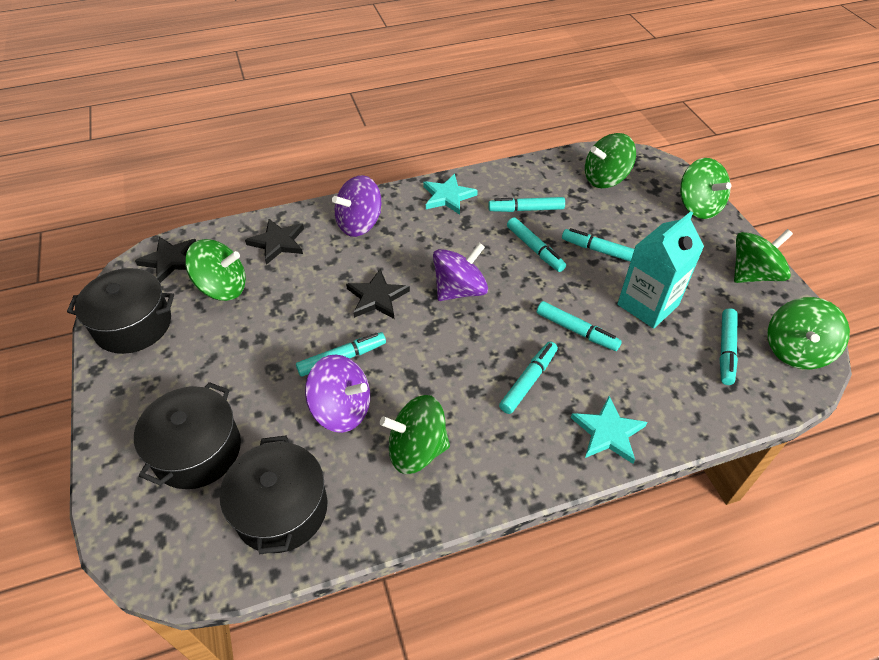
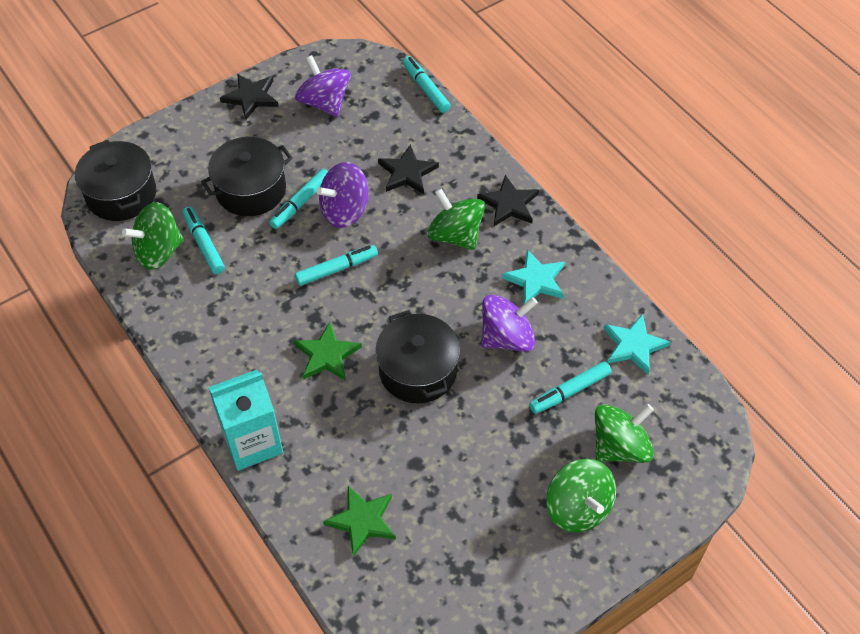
green spinning top: 6 -> 4
green star: 0 -> 2
turquoise marker: 7 -> 5

